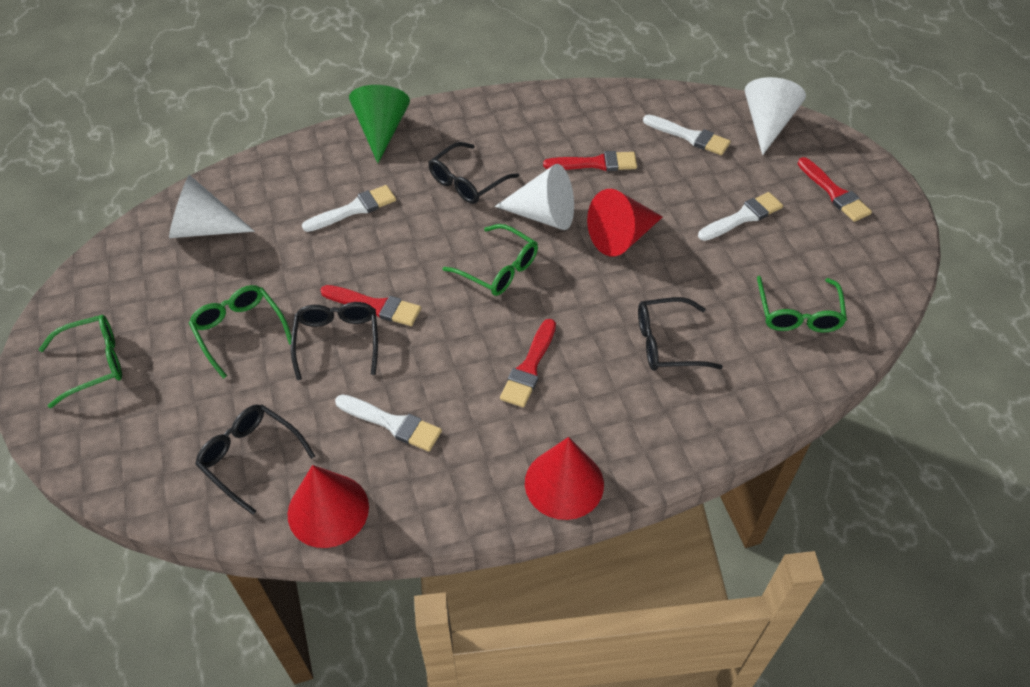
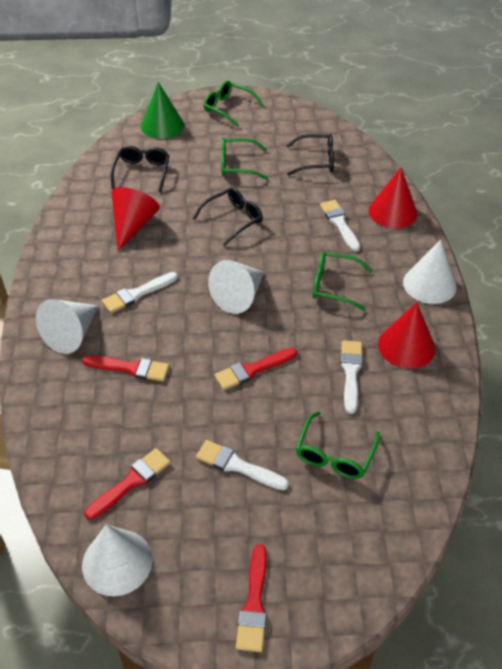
black glasses: 4 -> 3
white cone: 3 -> 4

